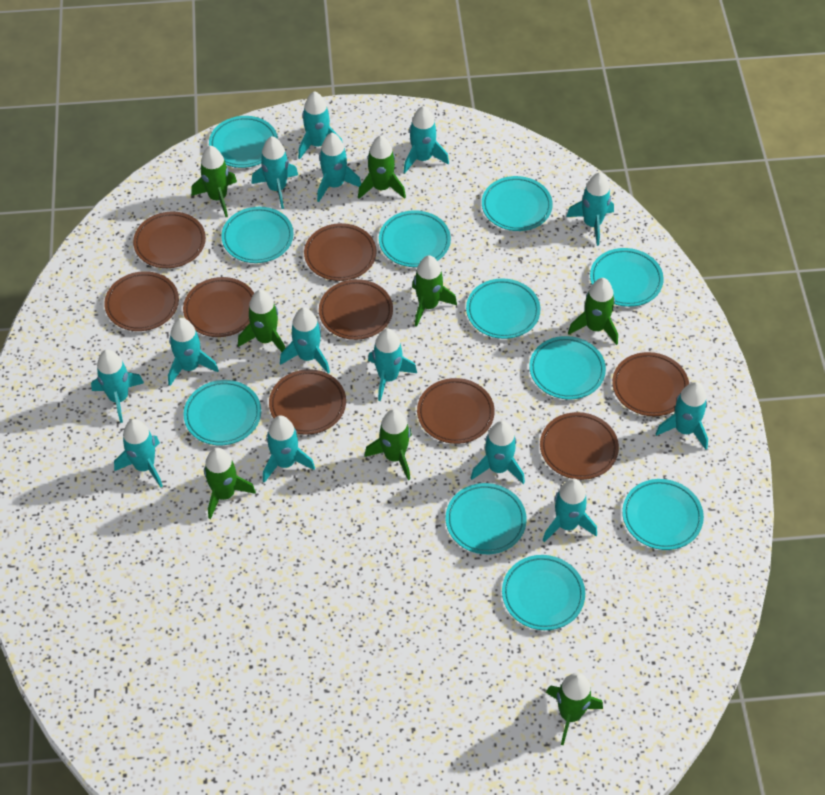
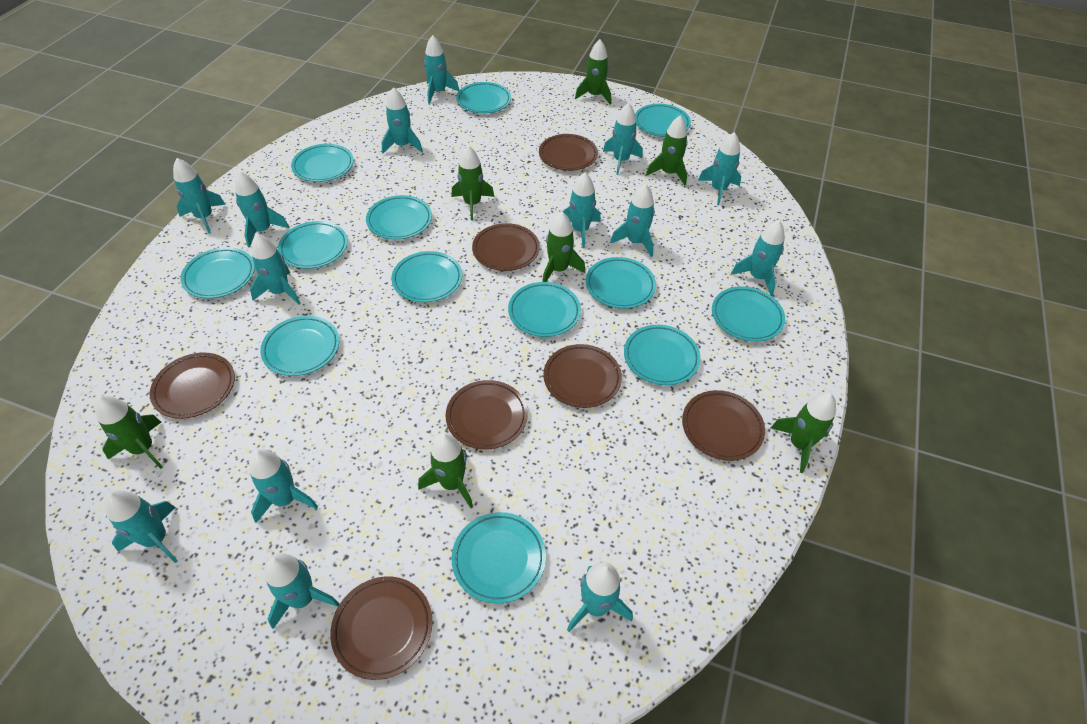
brown plate: 9 -> 7
green rocket: 8 -> 7
turquoise plate: 11 -> 13

